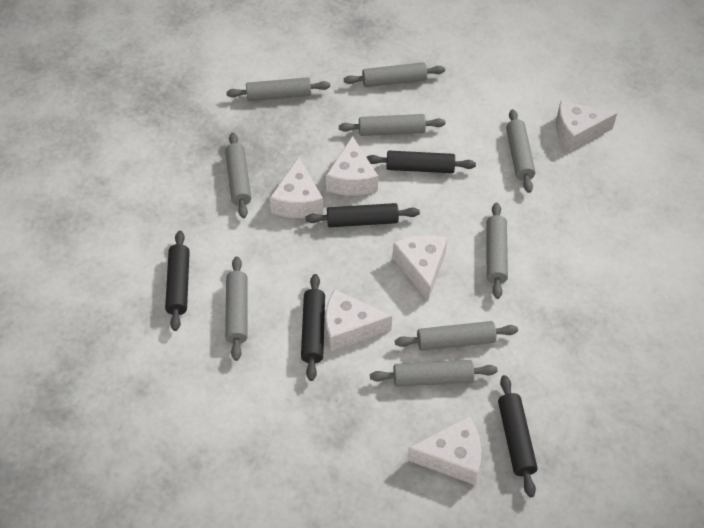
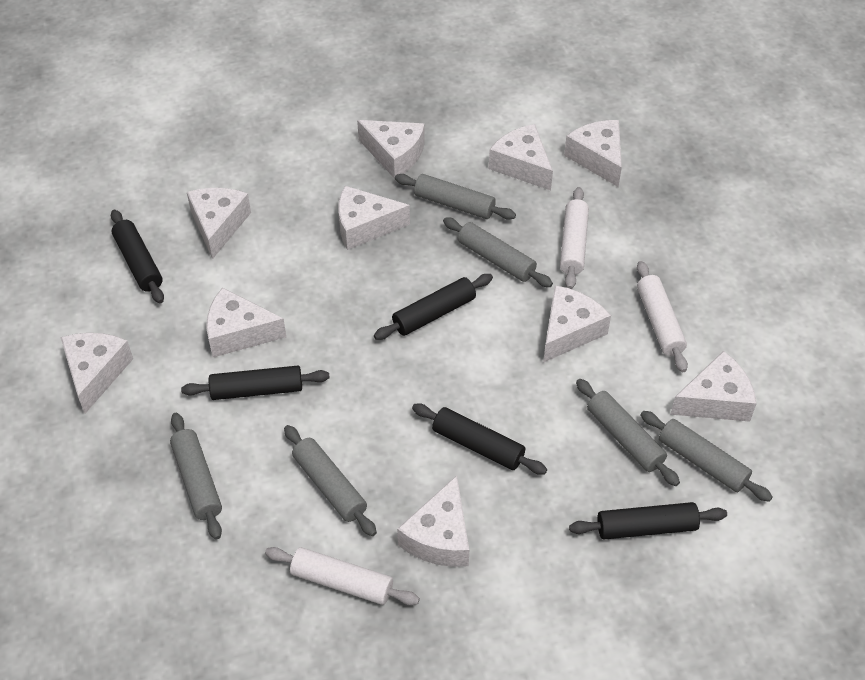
grey rolling pin: 9 -> 6
white cheese: 6 -> 10
white rolling pin: 0 -> 3

